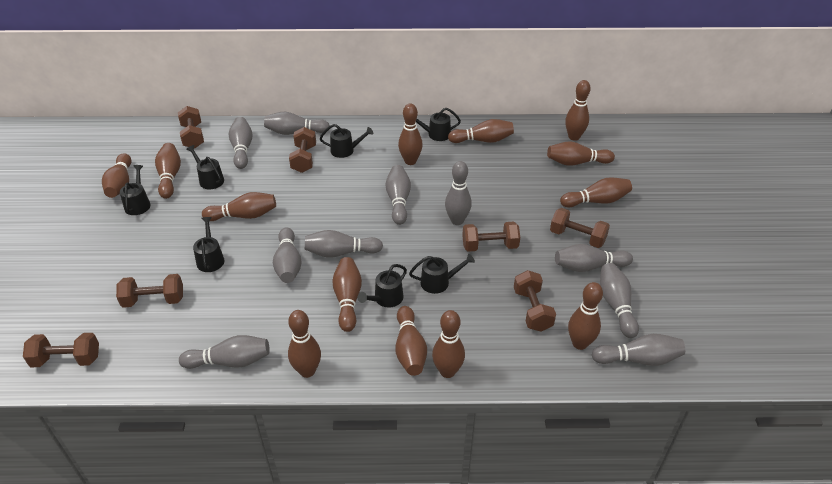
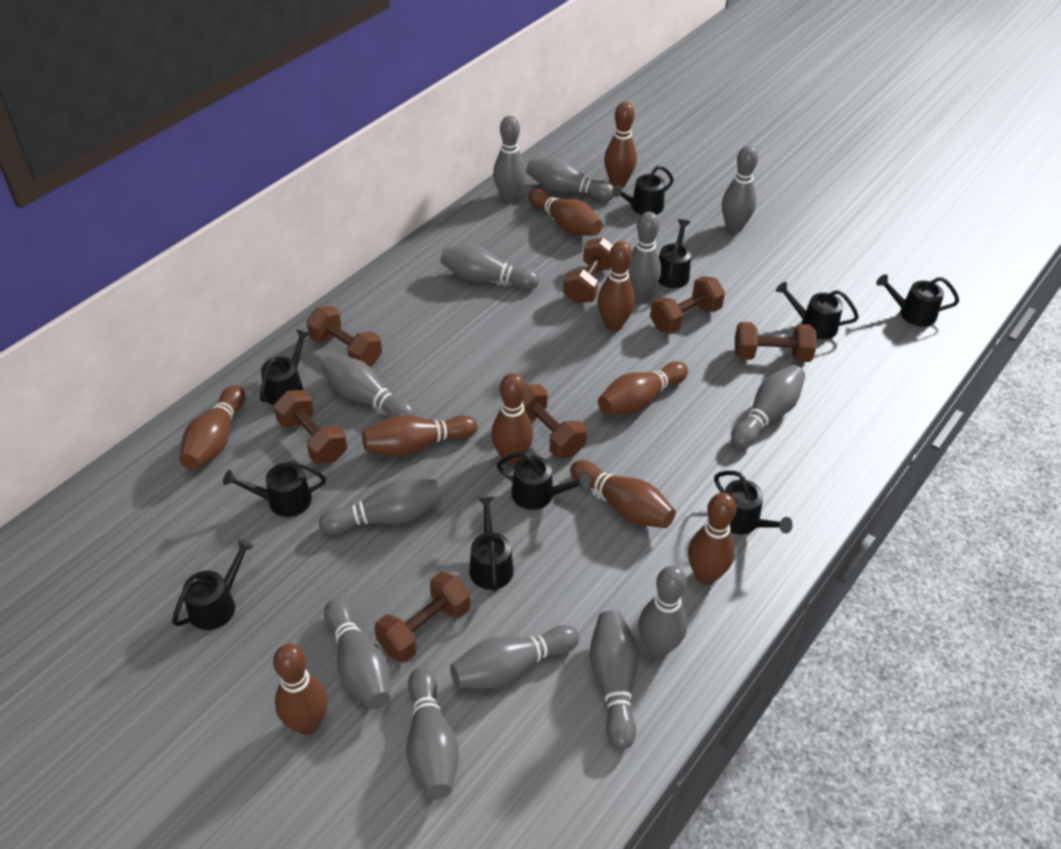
black watering can: 7 -> 10
brown bowling pin: 13 -> 10
grey bowling pin: 10 -> 13

